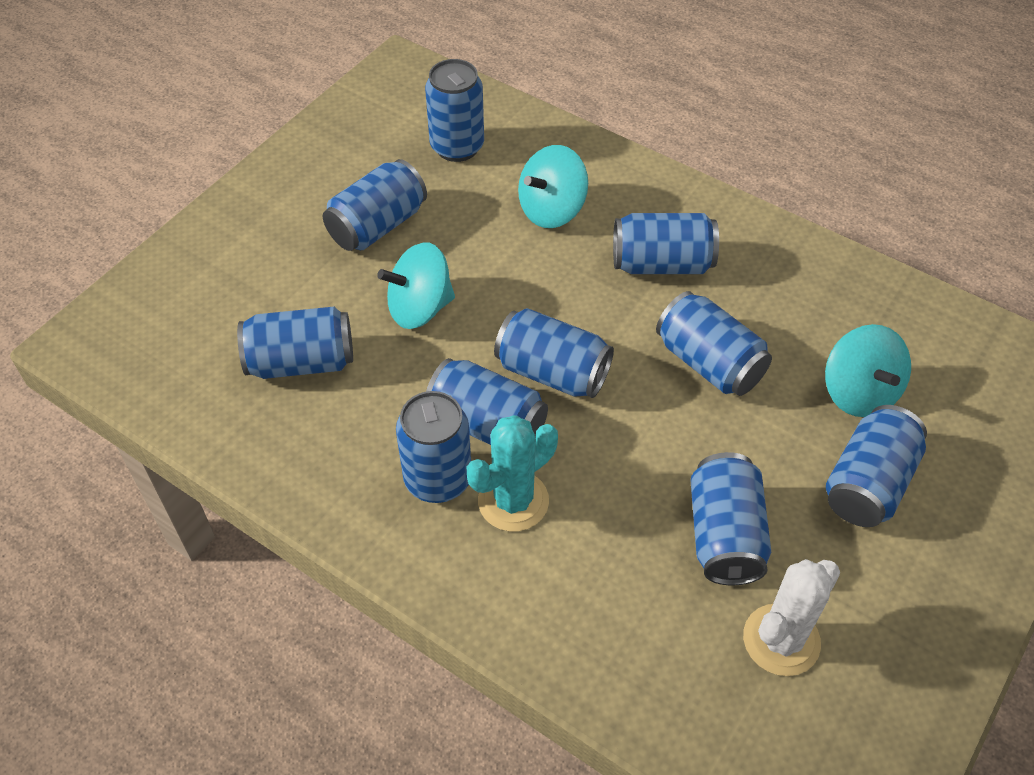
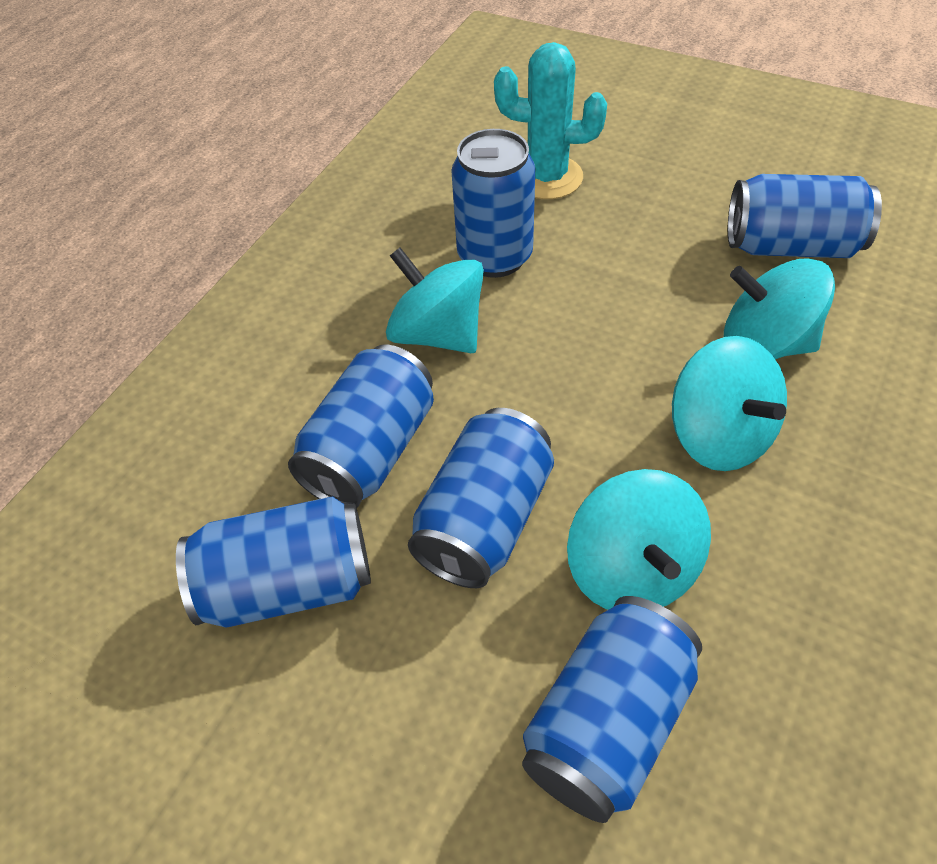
blue can: 10 -> 6
turquoise spinning top: 3 -> 4
white cactus: 1 -> 0

